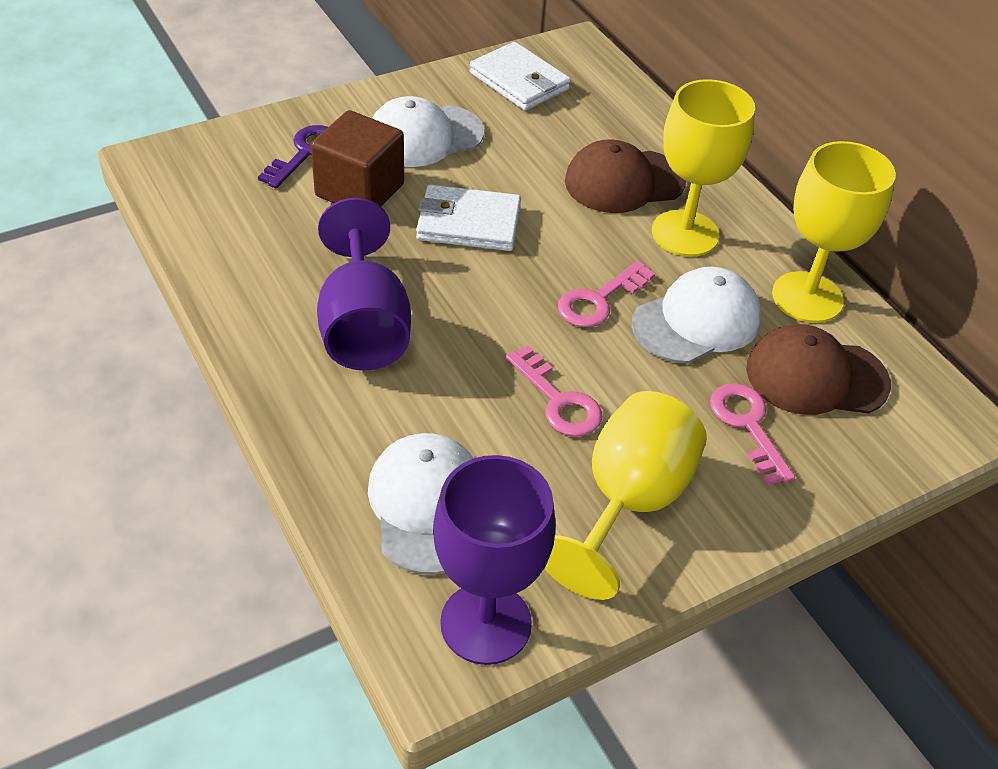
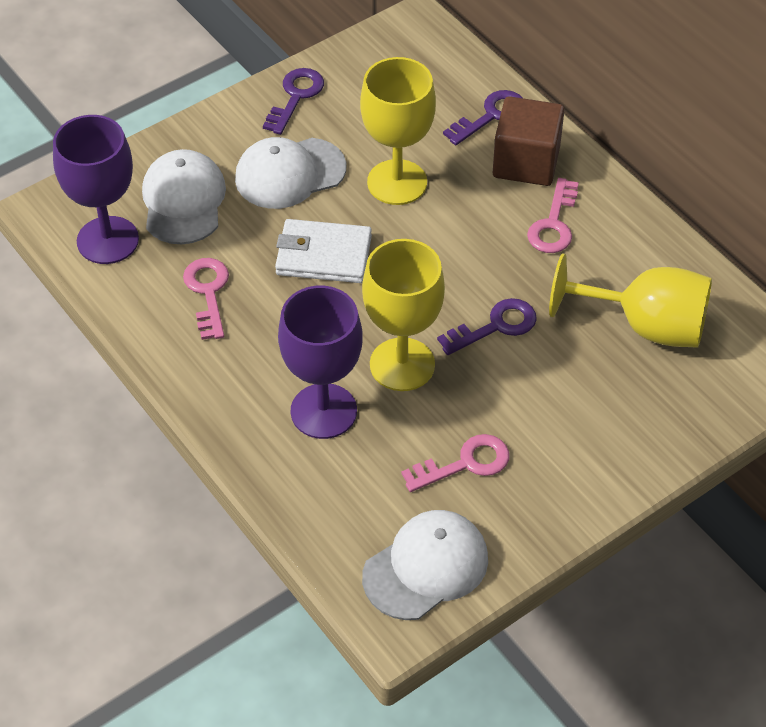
brown cap: 2 -> 0
purple key: 1 -> 3
white wallet: 2 -> 1

